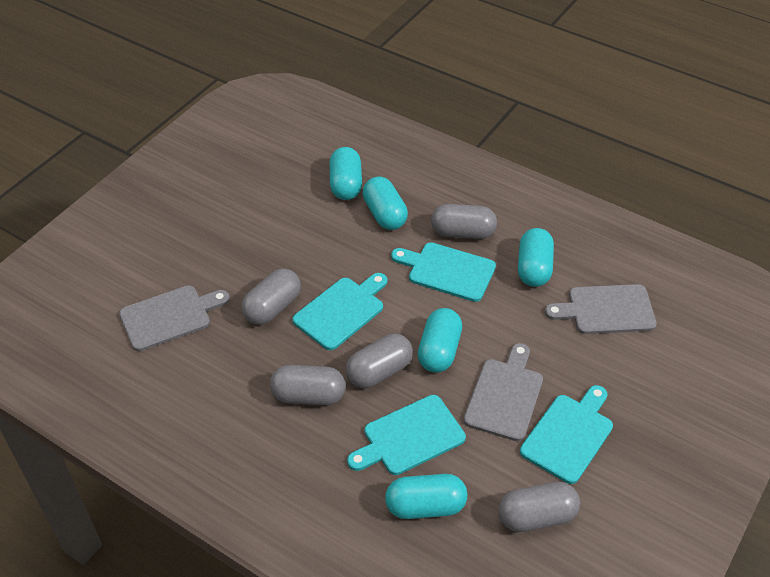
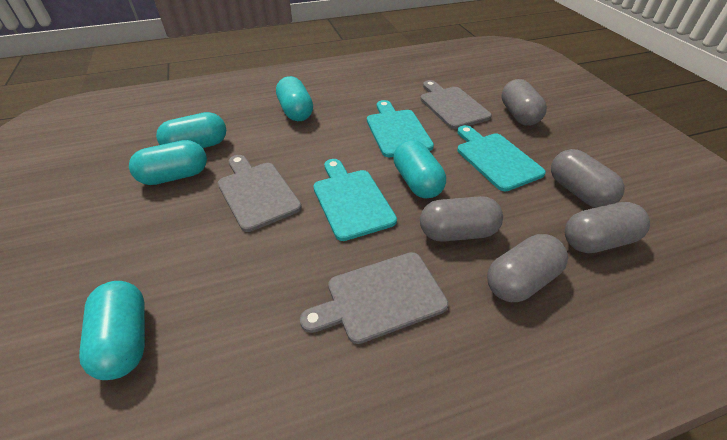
turquoise cutting board: 4 -> 3

